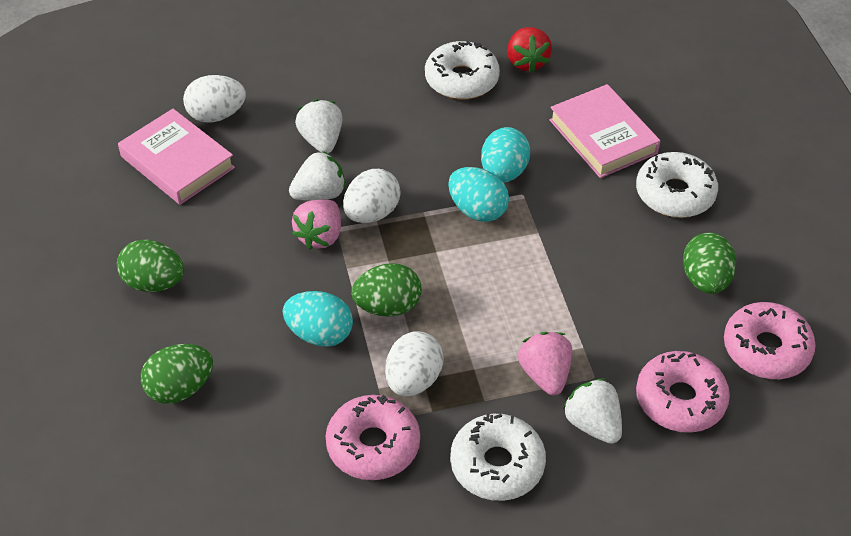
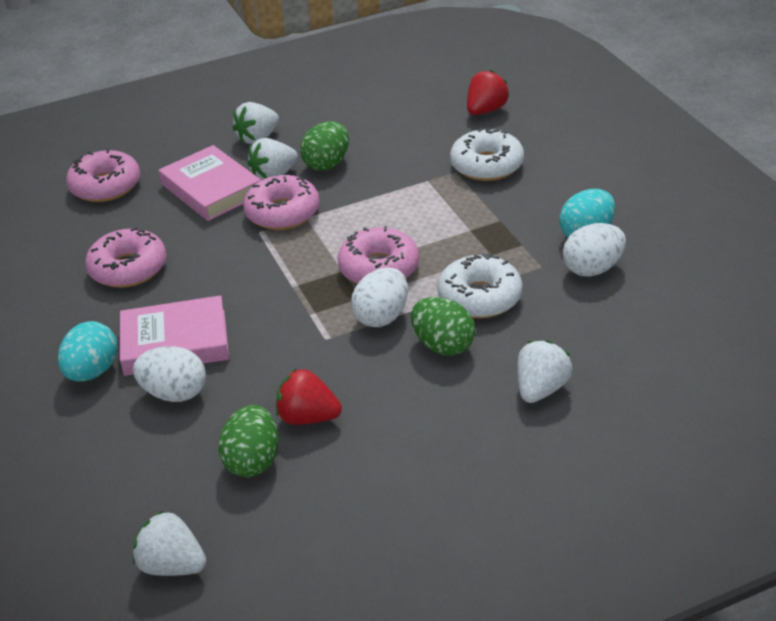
green egg: 4 -> 3
pink donut: 3 -> 4
pink strawberry: 2 -> 0
red strawberry: 1 -> 2
turquoise egg: 3 -> 2
white donut: 3 -> 2
white strawberry: 3 -> 4

